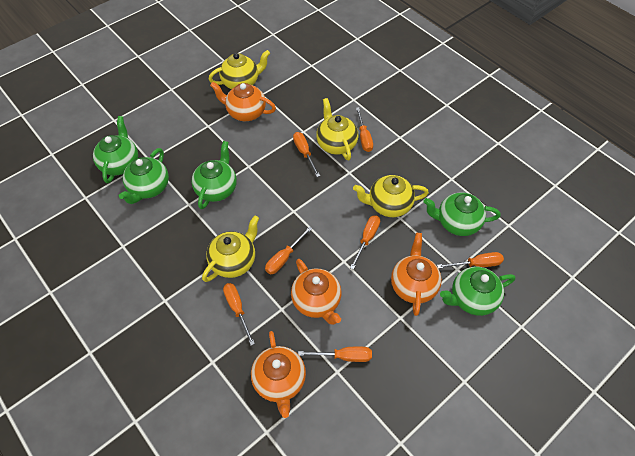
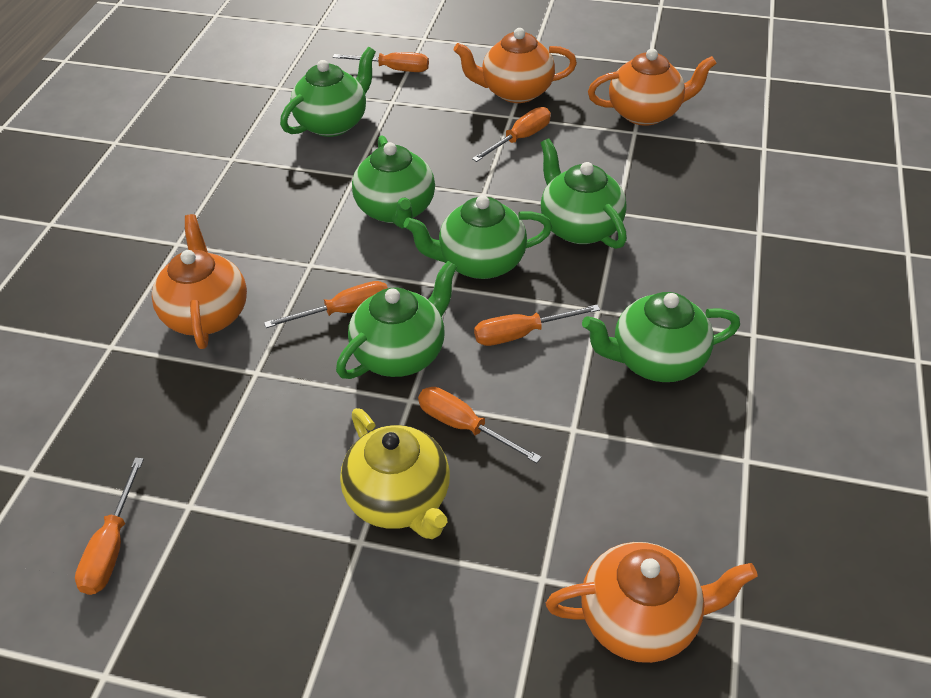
green teapot: 5 -> 6
orange screwdriver: 7 -> 6
yellow teapot: 4 -> 1

